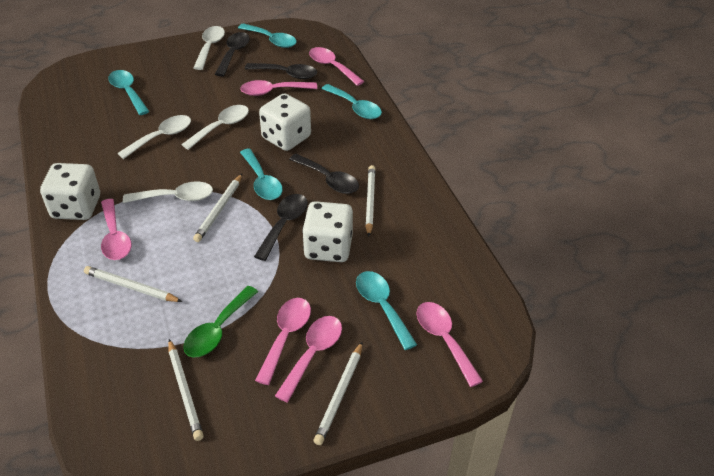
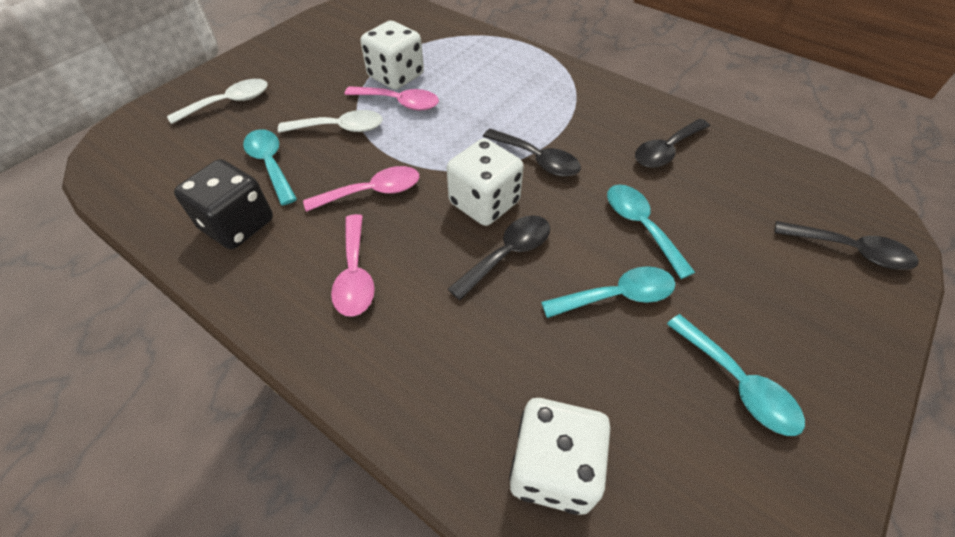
black dice: 0 -> 1
green spoon: 1 -> 0
pink spoon: 6 -> 3
turquoise spoon: 5 -> 4
white pencil: 5 -> 0
white spoon: 4 -> 2

